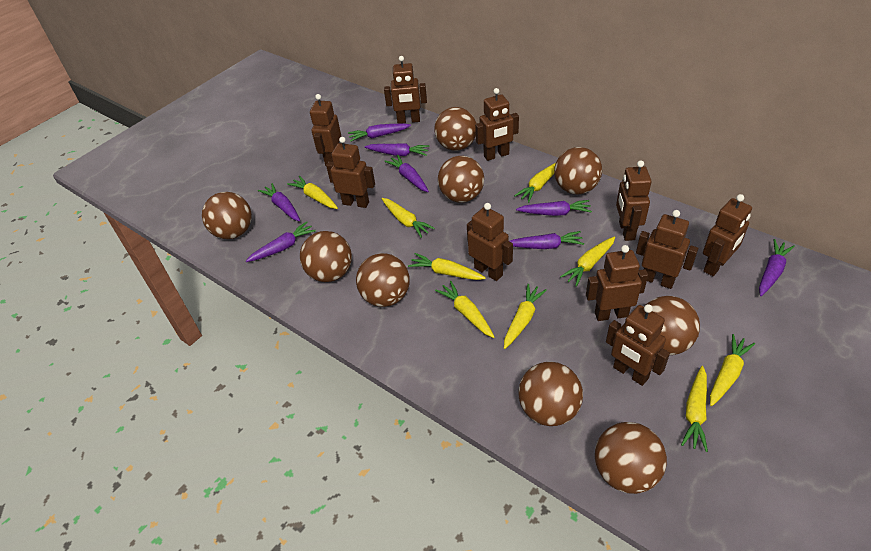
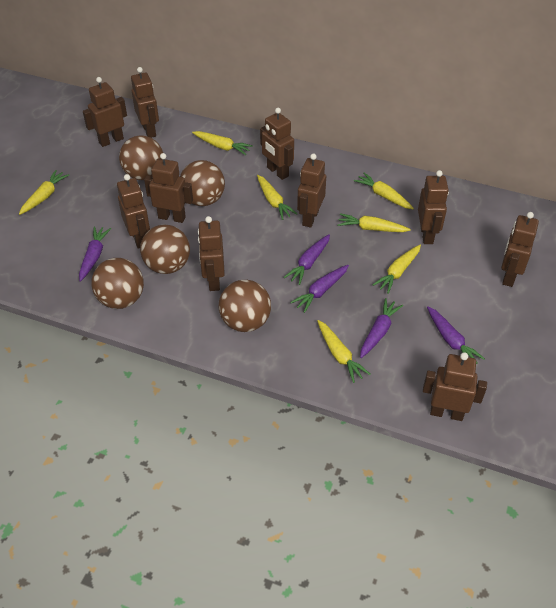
brown ball: 9 -> 5
purple carrot: 8 -> 5
yellow carrot: 9 -> 7

